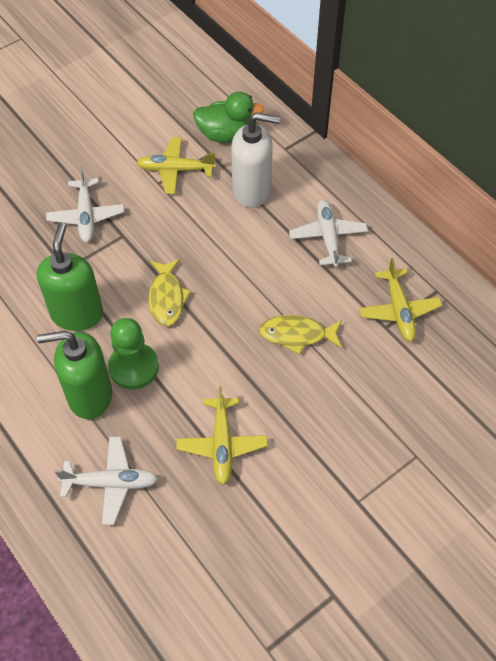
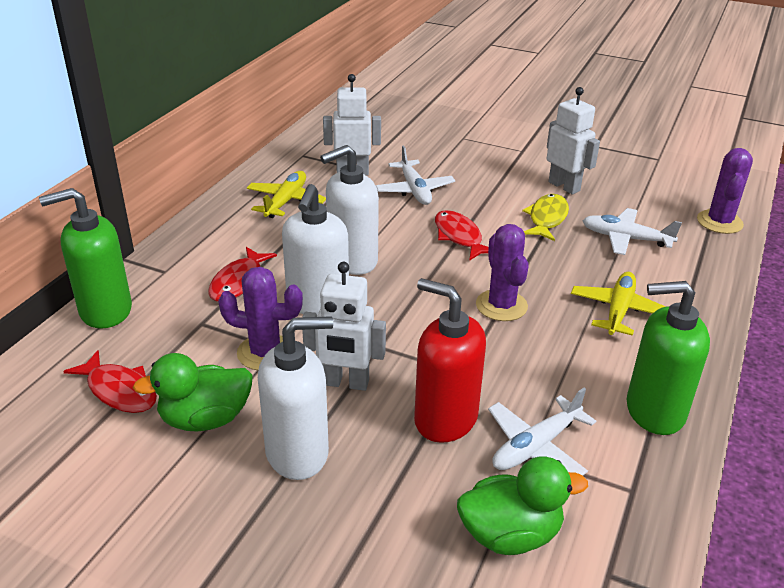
green duck: 1 -> 2
green pawn: 1 -> 0
purple cactus: 0 -> 3
red fish: 0 -> 3
red soap dispenser: 0 -> 1
white robot: 0 -> 3
white soap dispenser: 1 -> 3
yellow fish: 2 -> 1
yellow plane: 3 -> 2

